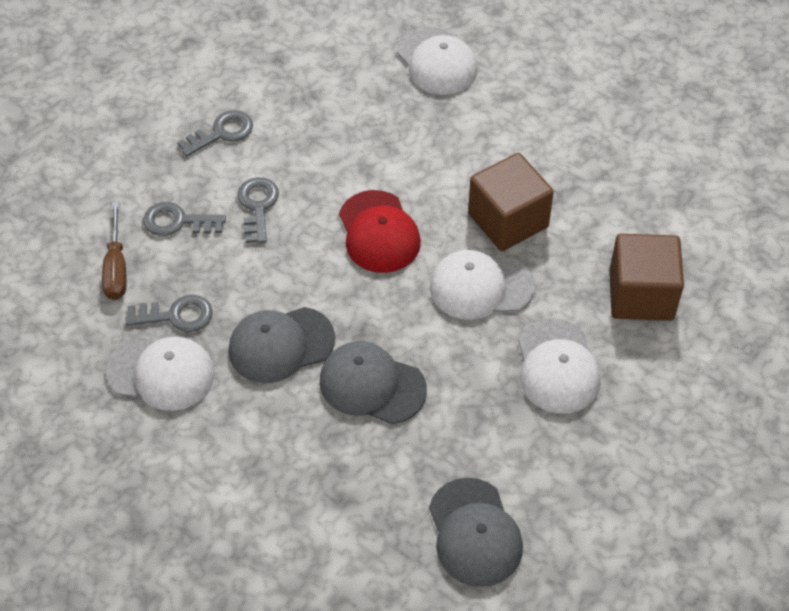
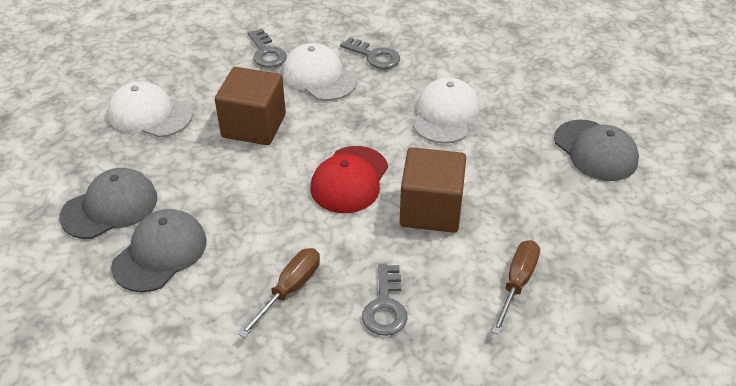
brown screwdriver: 1 -> 2
grey key: 4 -> 3
white cap: 4 -> 3

